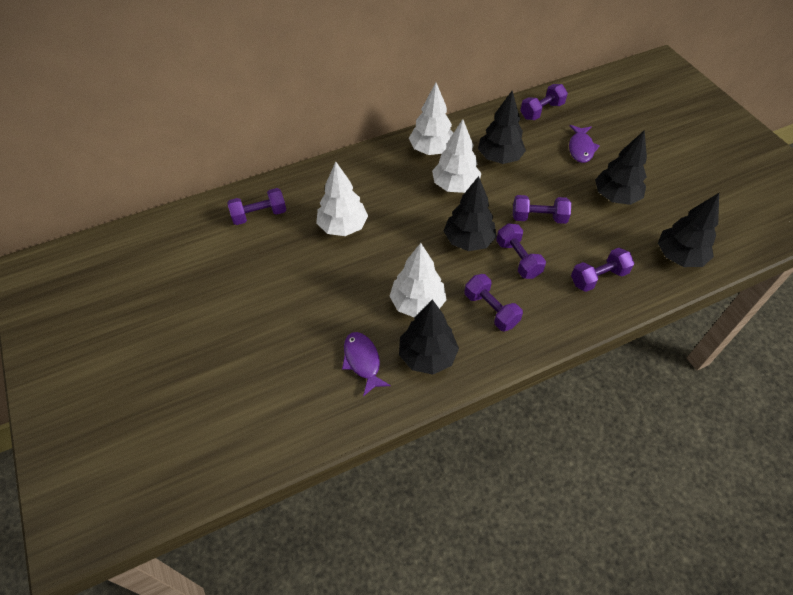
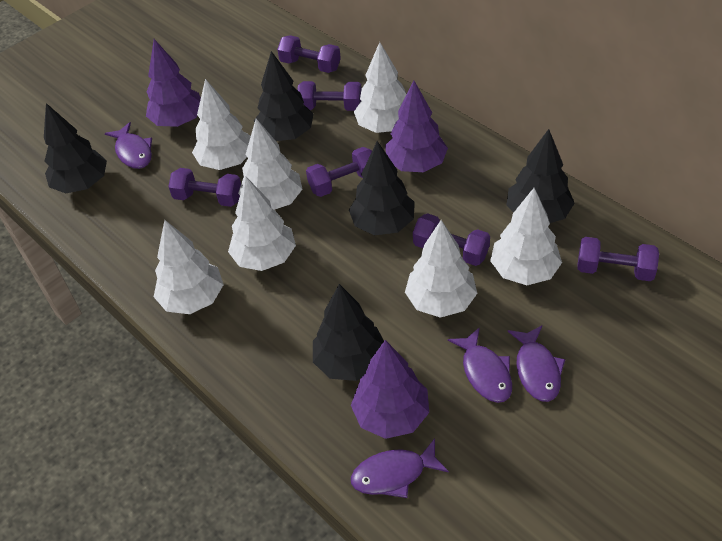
purple fish: 2 -> 4
purple tree: 0 -> 3
white tree: 4 -> 7

